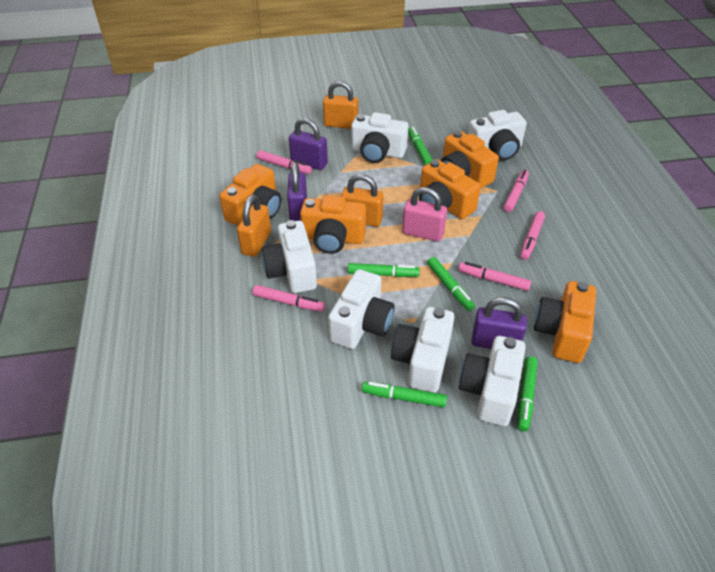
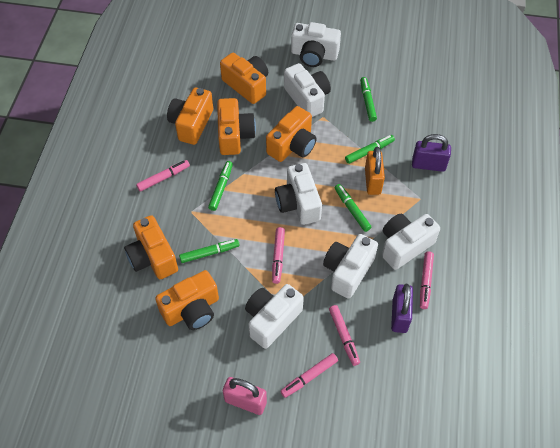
orange camera: 5 -> 6
orange padlock: 3 -> 1
purple padlock: 3 -> 2

